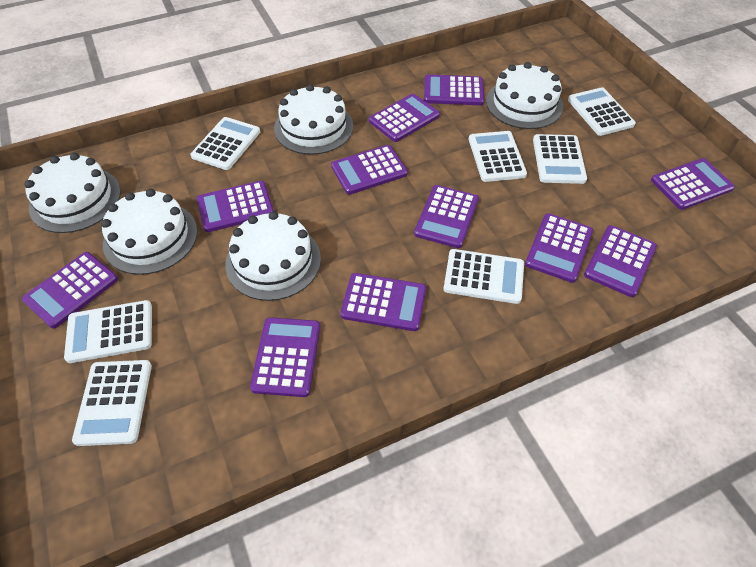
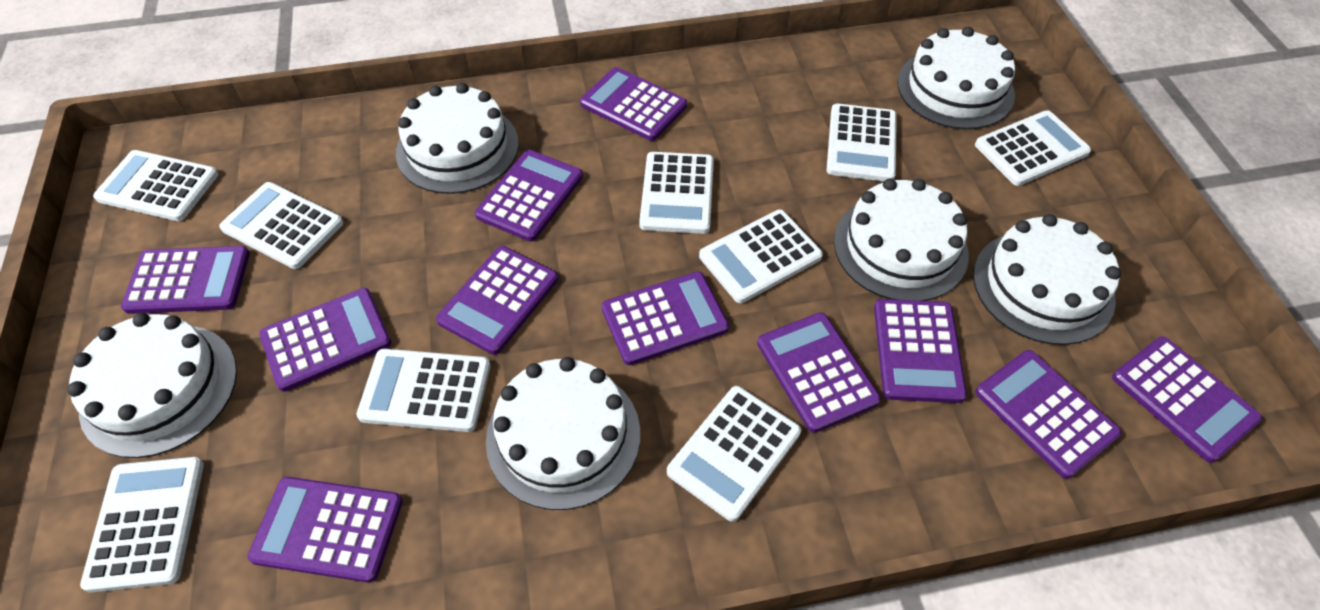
white cake: 5 -> 6
white calculator: 7 -> 9

